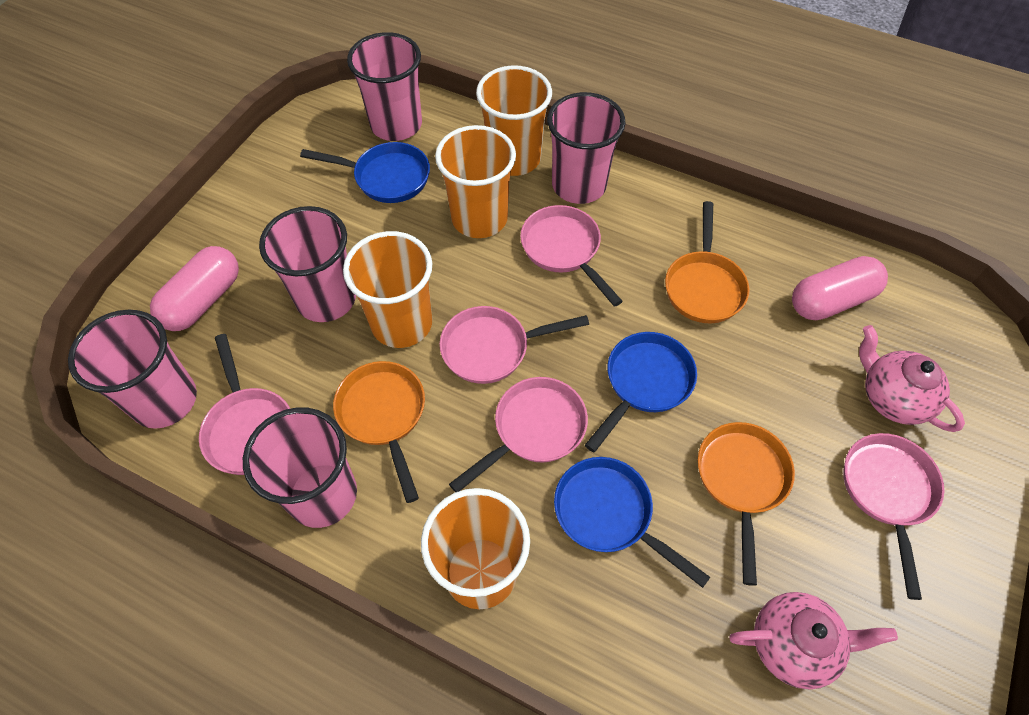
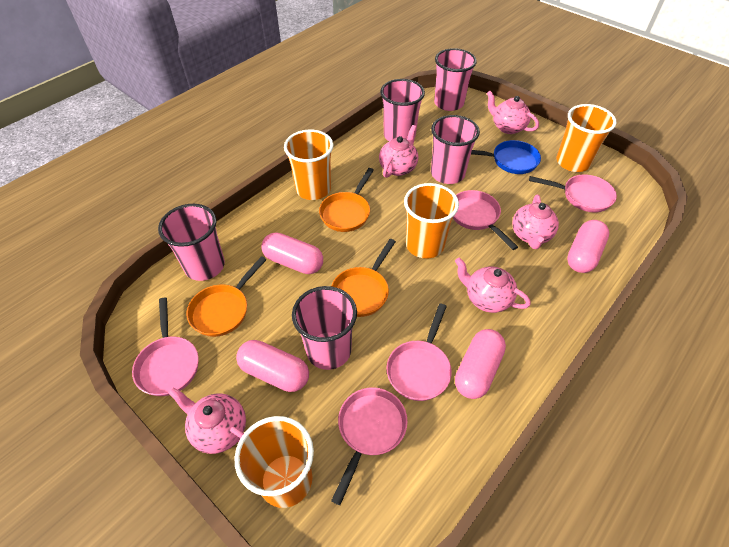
blue pan: 3 -> 1
pink capsule: 2 -> 4
pink teapot: 2 -> 5

